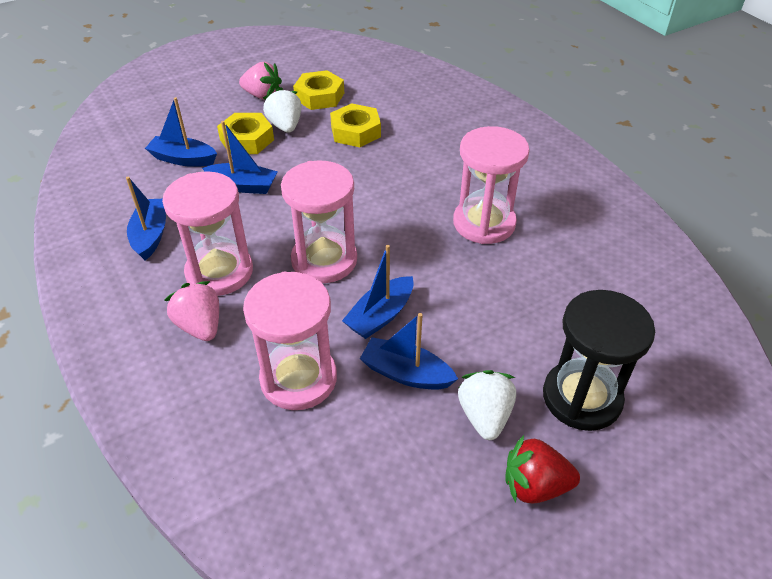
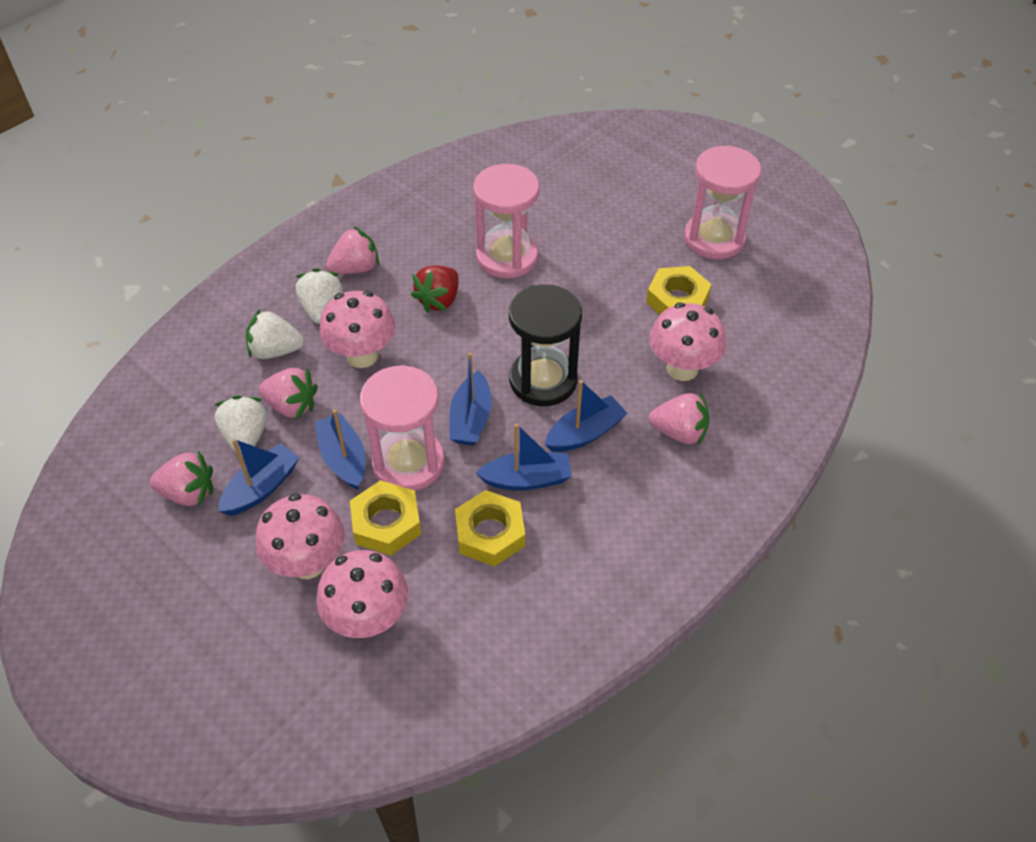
pink hourglass: 4 -> 3
pink mushroom: 0 -> 4
pink strawberry: 2 -> 4
white strawberry: 2 -> 3

